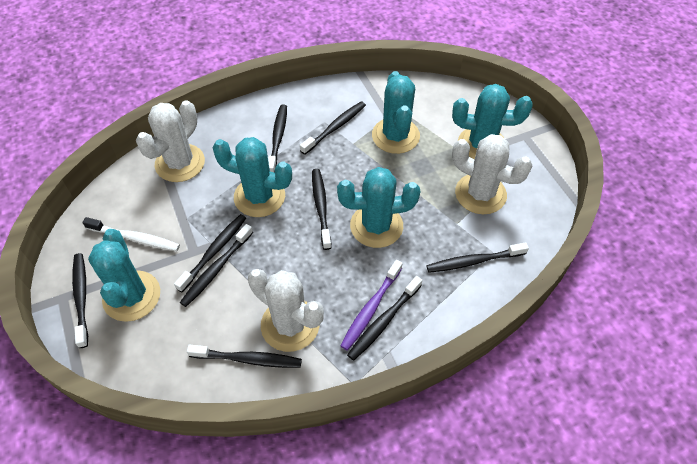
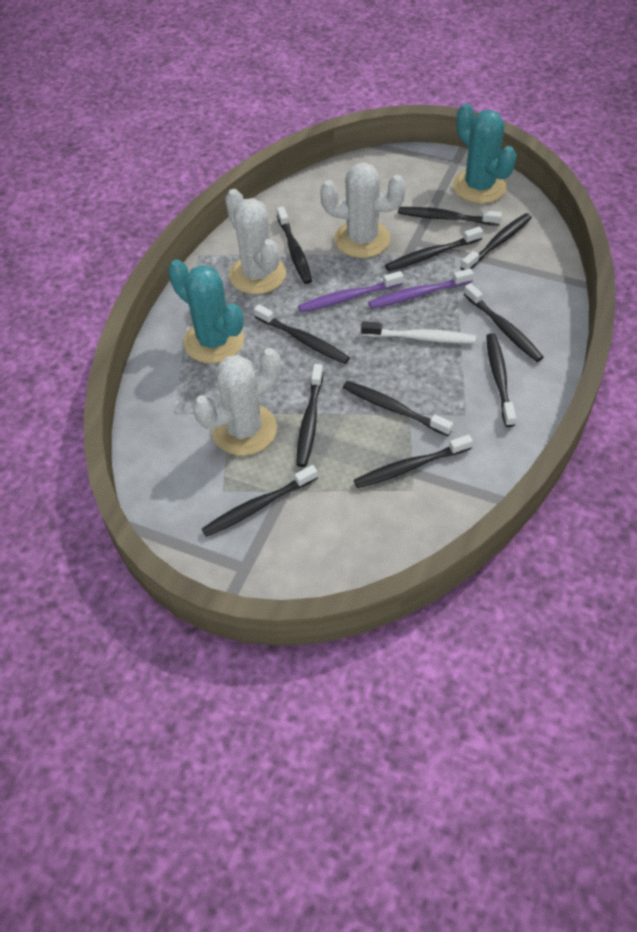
black toothbrush: 9 -> 11
purple toothbrush: 1 -> 2
turquoise cactus: 5 -> 2

